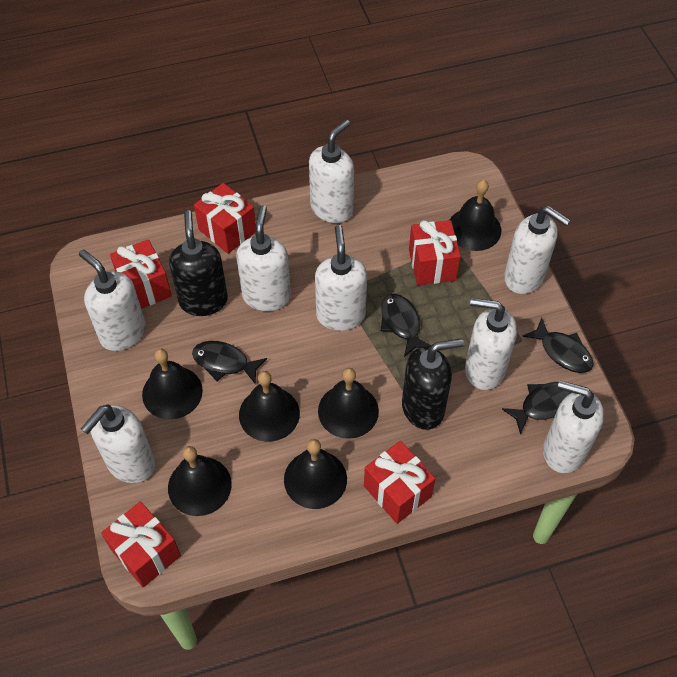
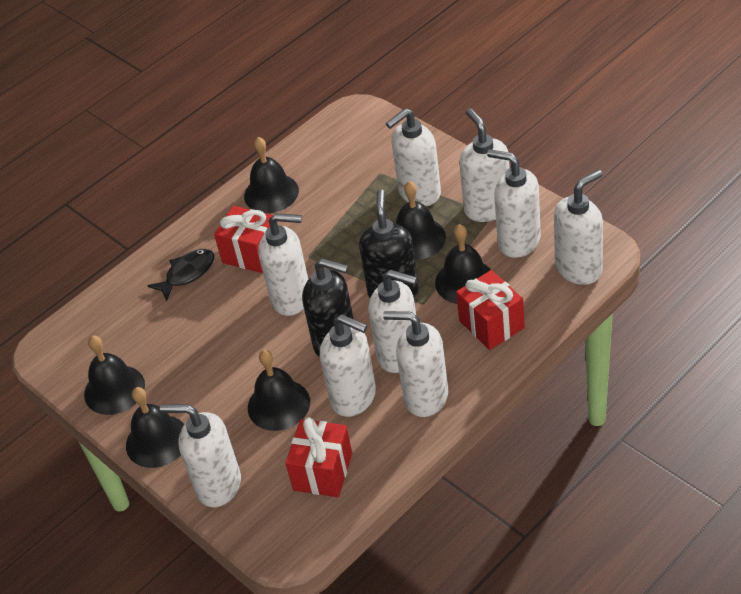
black fish: 4 -> 1
red gift: 5 -> 3
white soap dispenser: 8 -> 9

